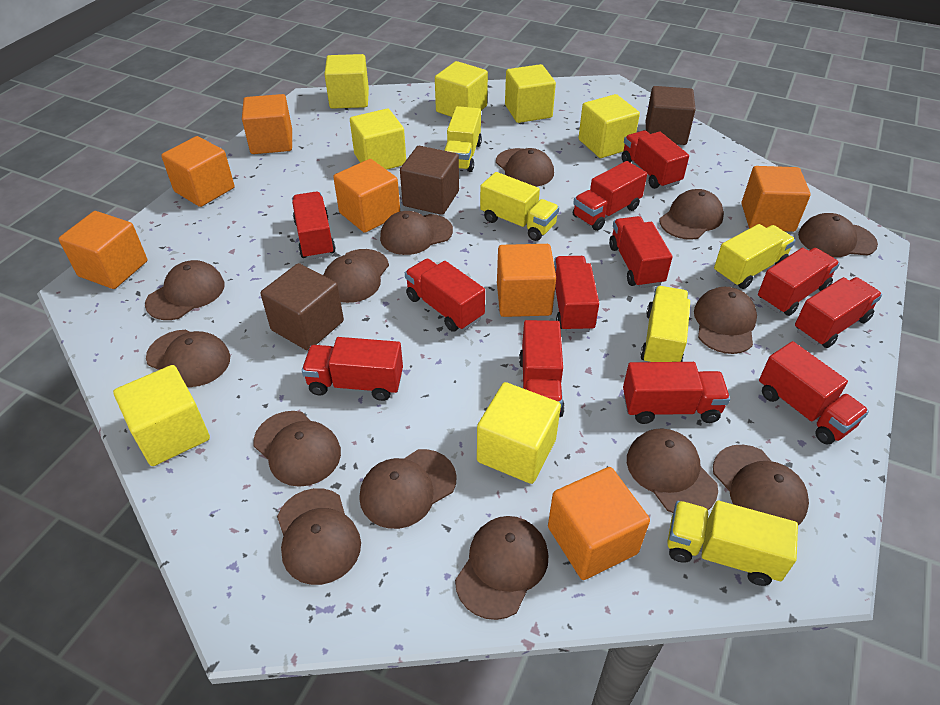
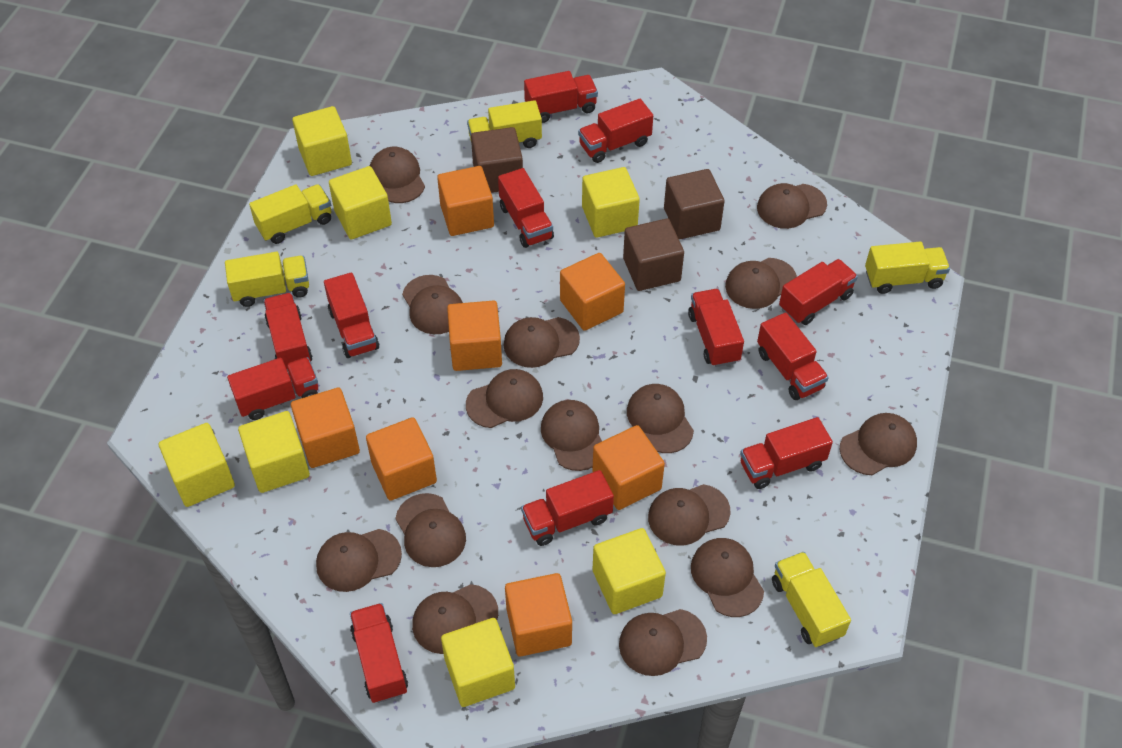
brown cap: 14 -> 15

